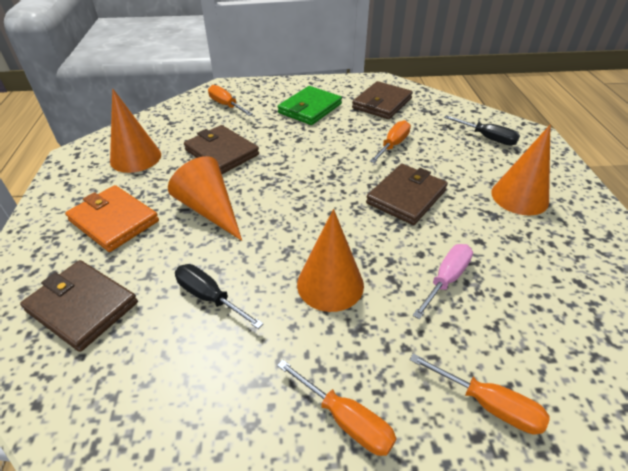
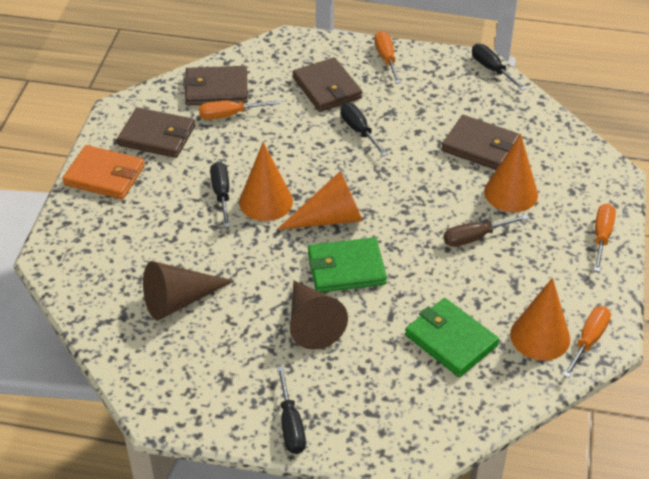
black screwdriver: 2 -> 4
brown cone: 0 -> 2
brown screwdriver: 0 -> 1
green wallet: 1 -> 2
pink screwdriver: 1 -> 0

